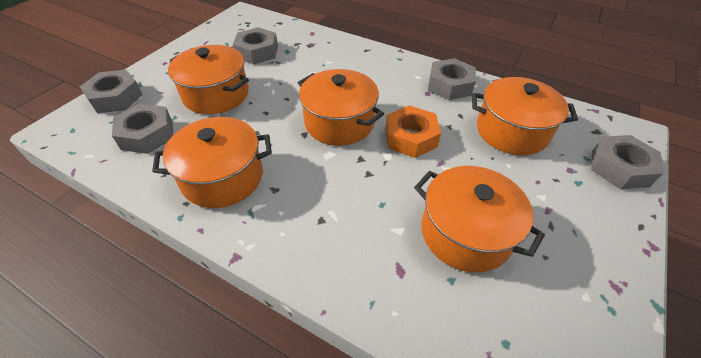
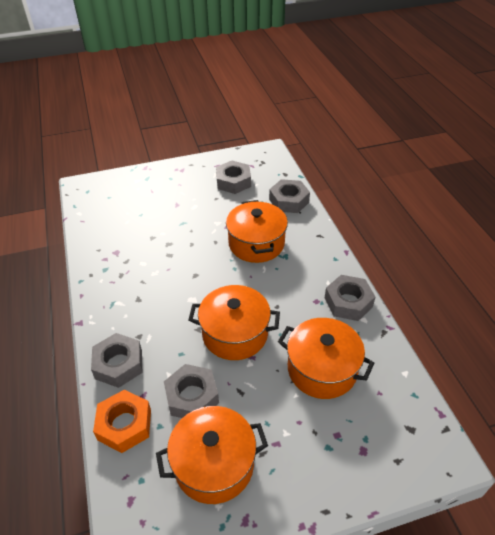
orange pot: 5 -> 4

